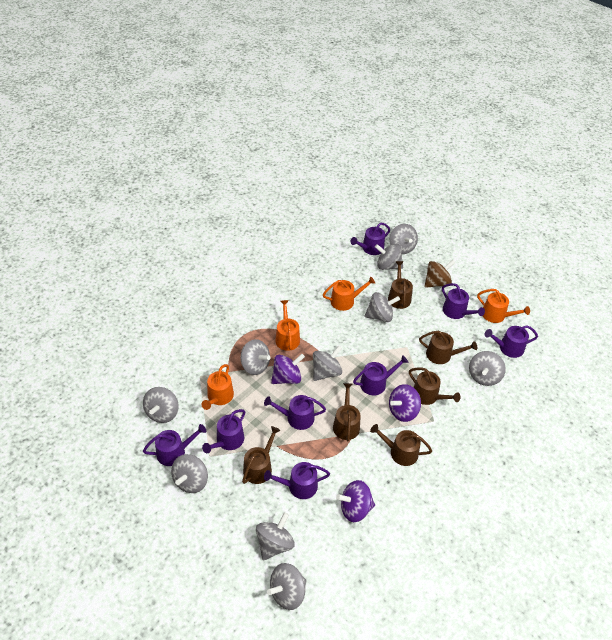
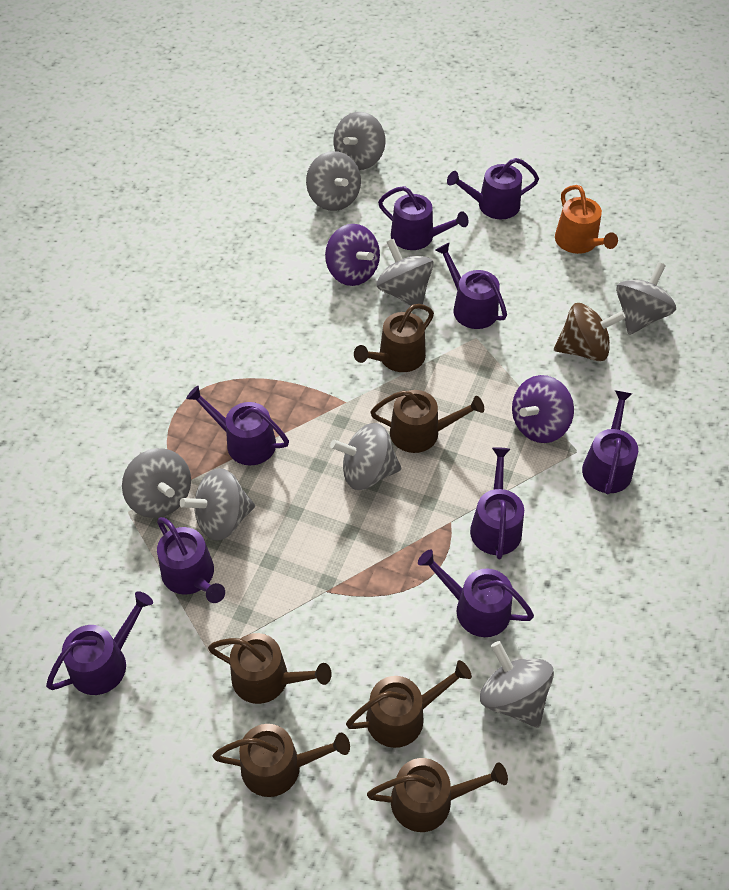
grey spinning top: 10 -> 8
orange watering can: 4 -> 1
purple spinning top: 3 -> 2
purple watering can: 8 -> 9

